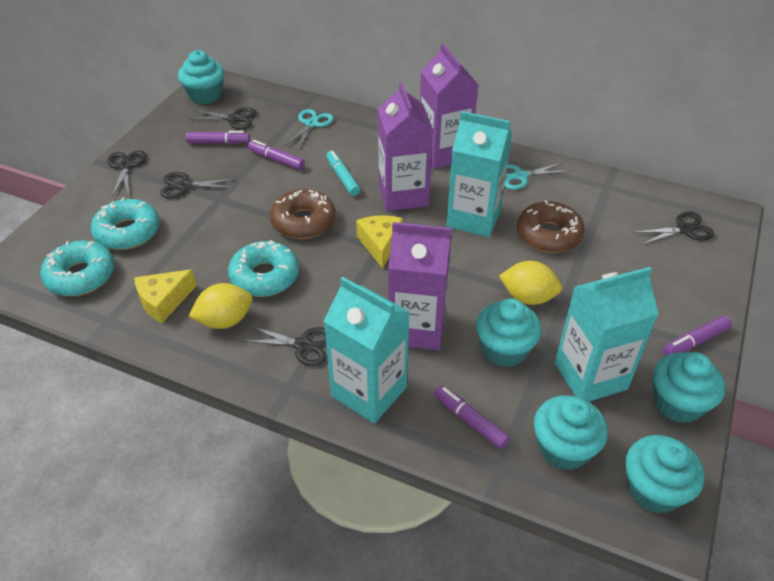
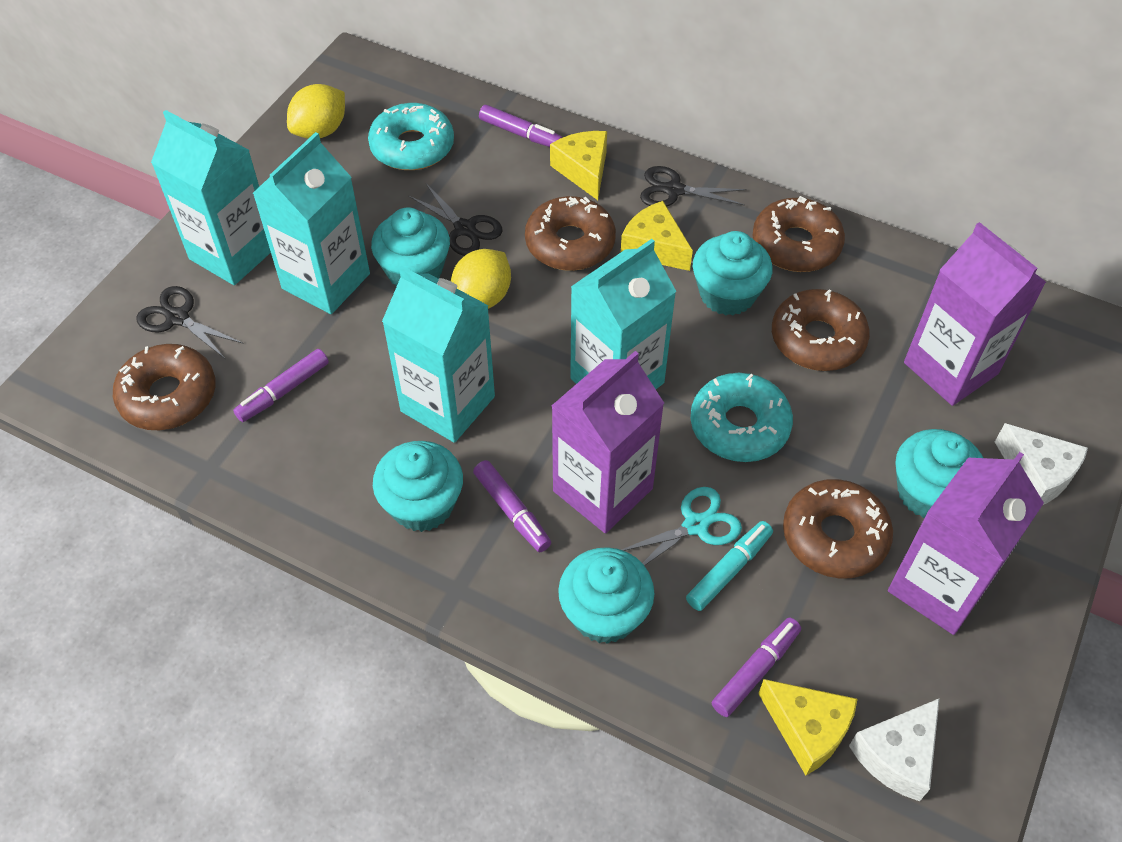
black scissors: 5 -> 3
brown donut: 2 -> 5
turquoise carton: 3 -> 4
turquoise donut: 3 -> 2
turquoise scissors: 2 -> 1
white cheese: 0 -> 2
yellow cheese: 2 -> 3

